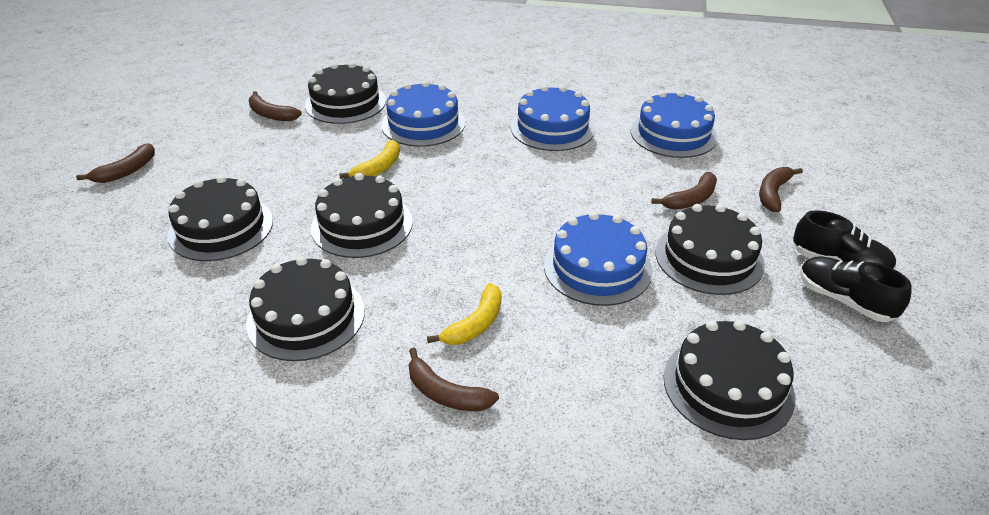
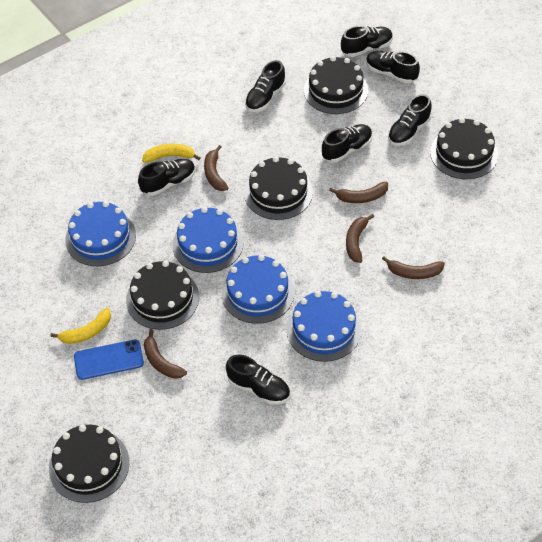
black cake: 6 -> 5
black shoe: 2 -> 7
blue phone: 0 -> 1

